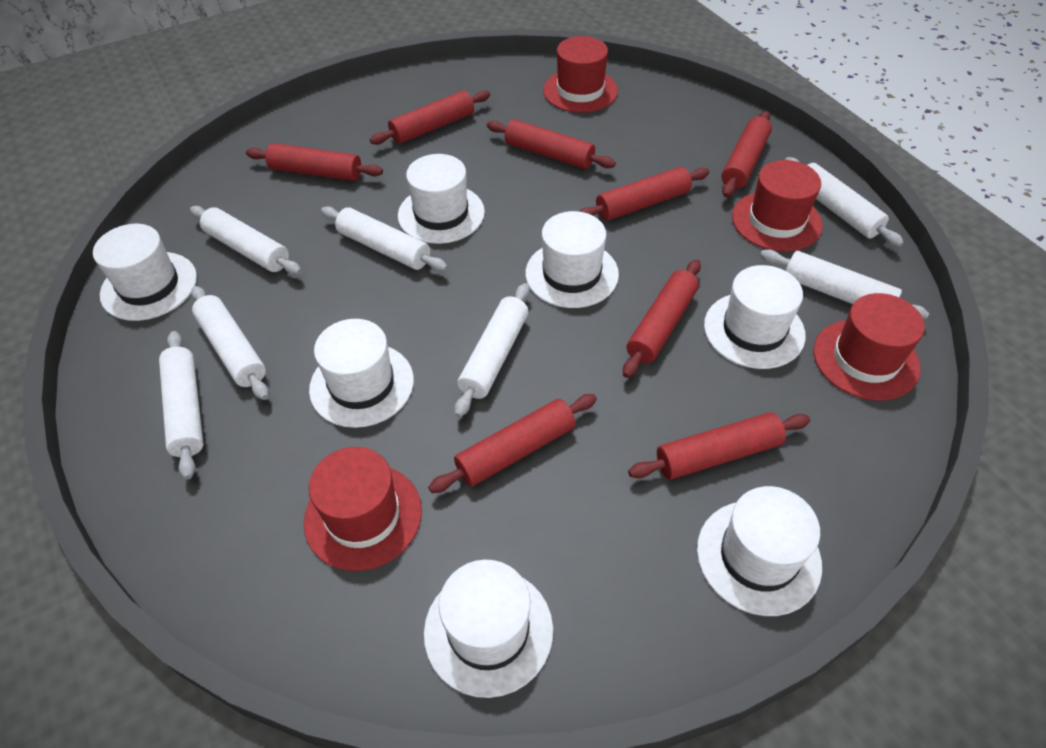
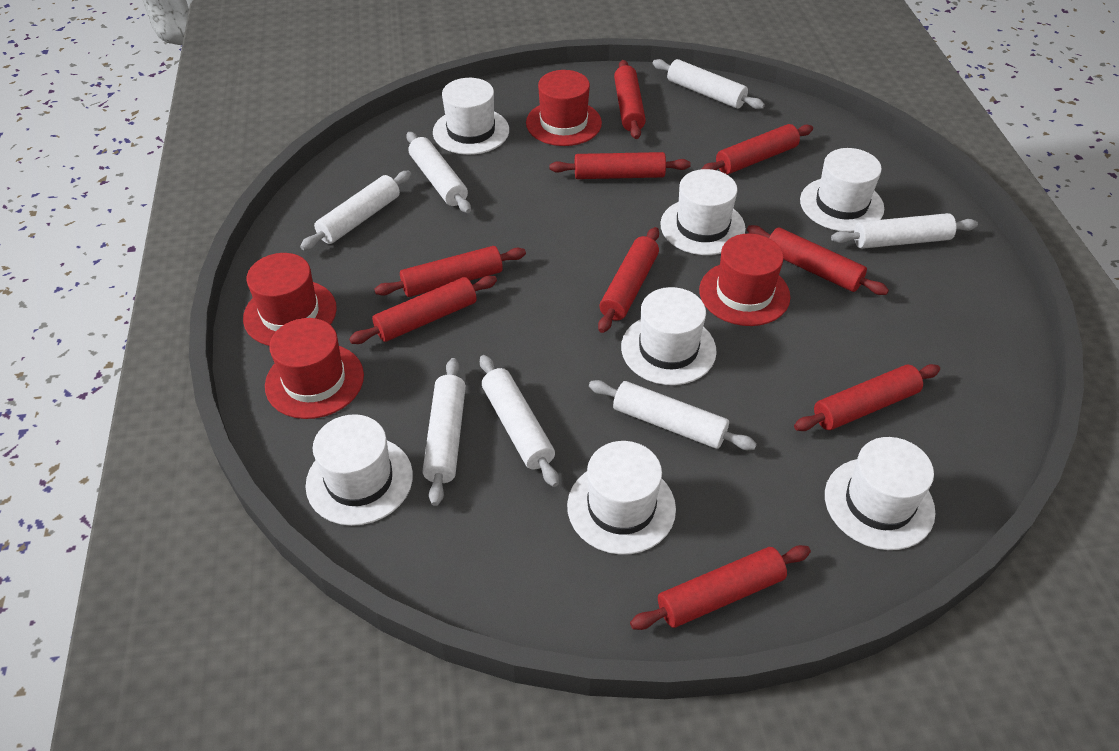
red rolling pin: 8 -> 9

